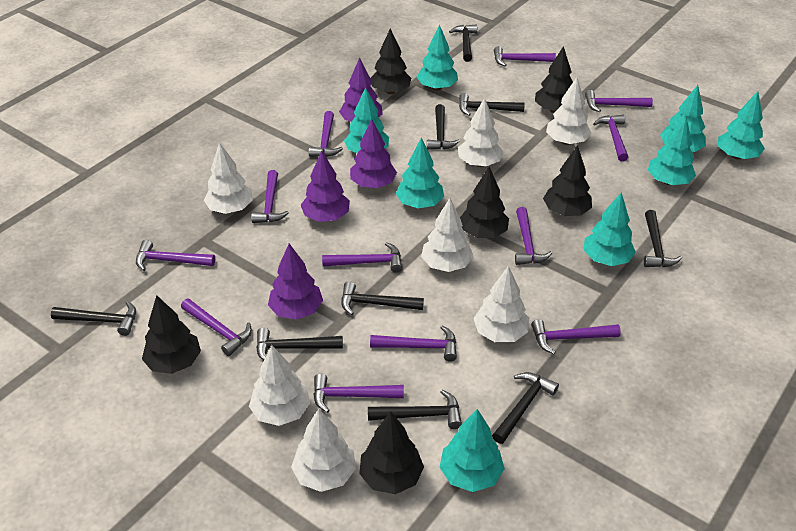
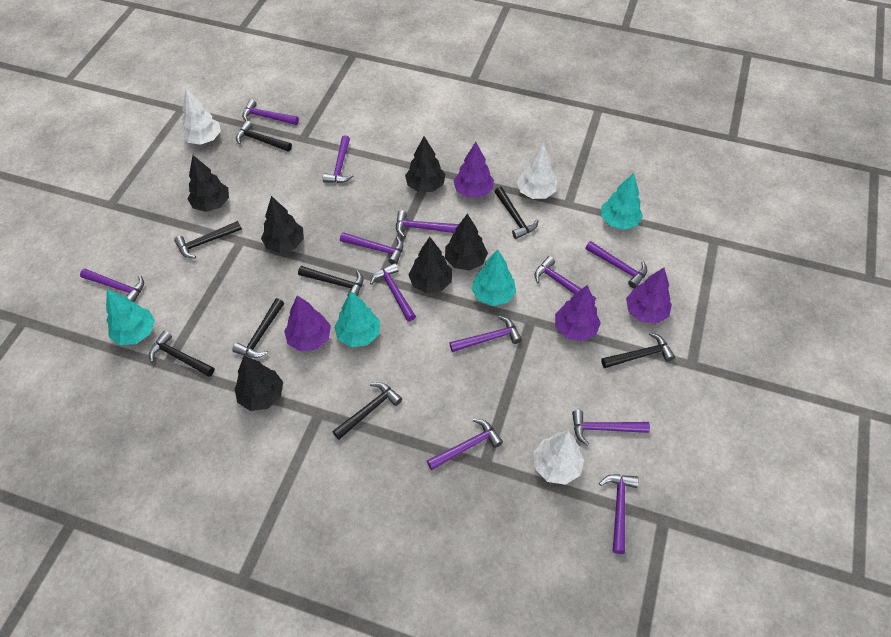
black hammer: 9 -> 8
turquoise tree: 8 -> 4
white tree: 7 -> 3

